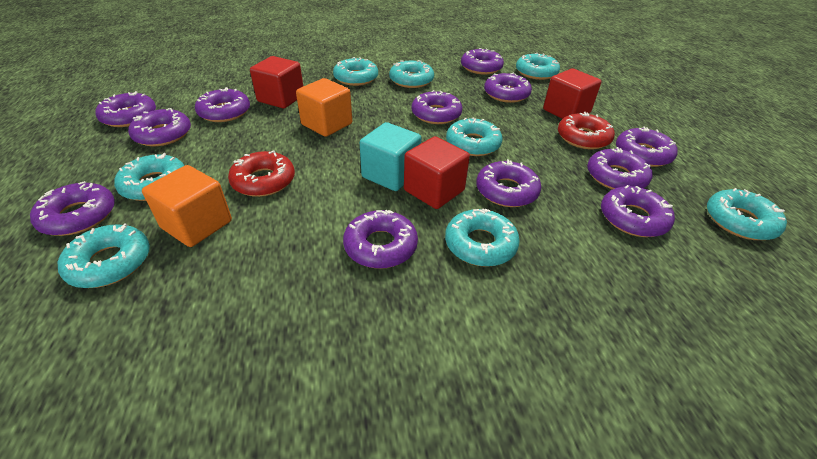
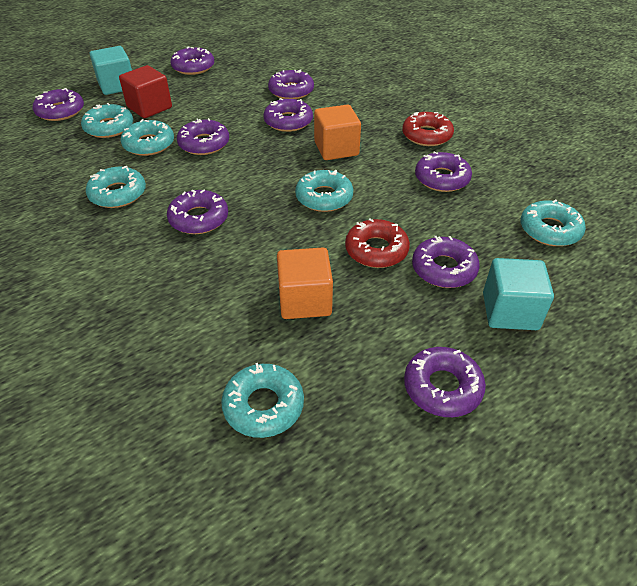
purple donut: 12 -> 9
red cube: 3 -> 1
turquoise cube: 1 -> 2
turquoise donut: 8 -> 6

